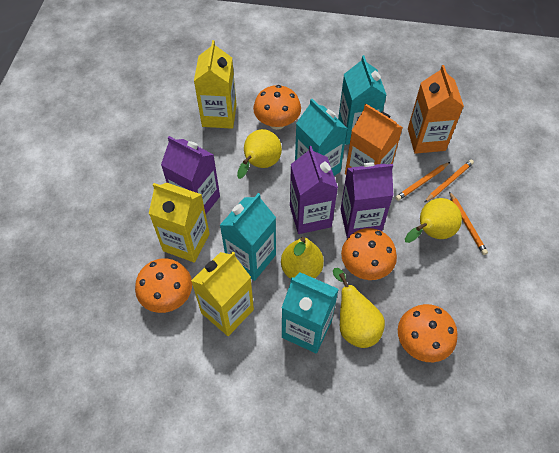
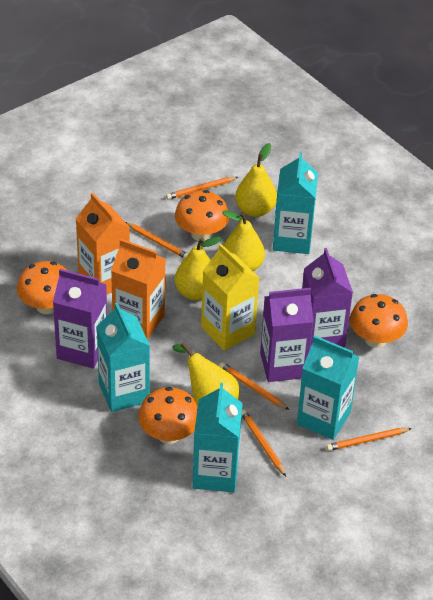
orange pencil: 3 -> 5
yellow carton: 3 -> 1

